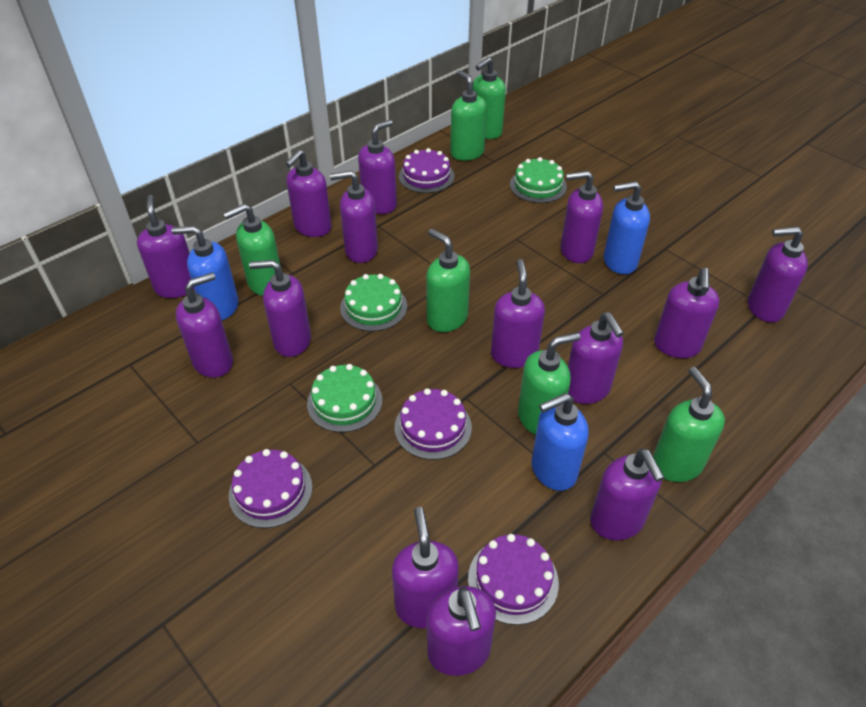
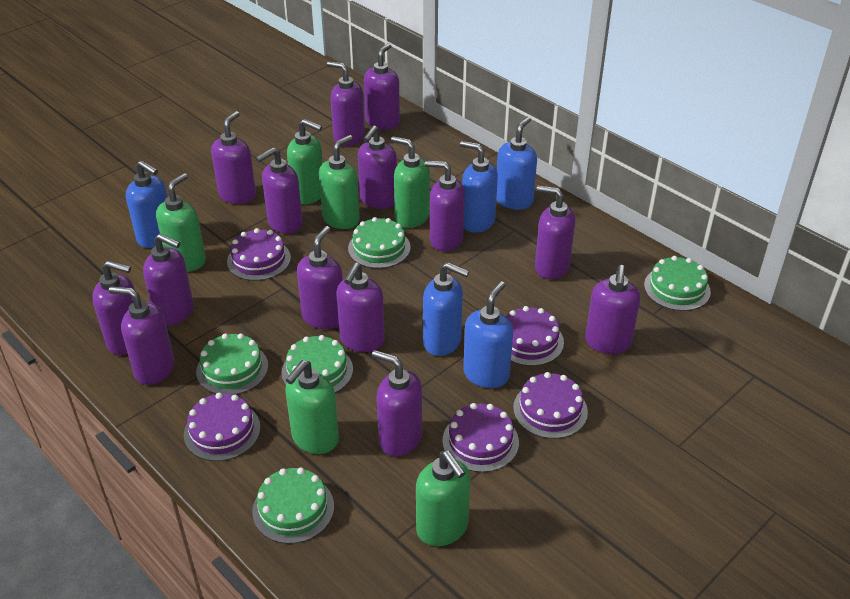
blue soap dispenser: 3 -> 5
green cake: 3 -> 5
purple cake: 4 -> 5

